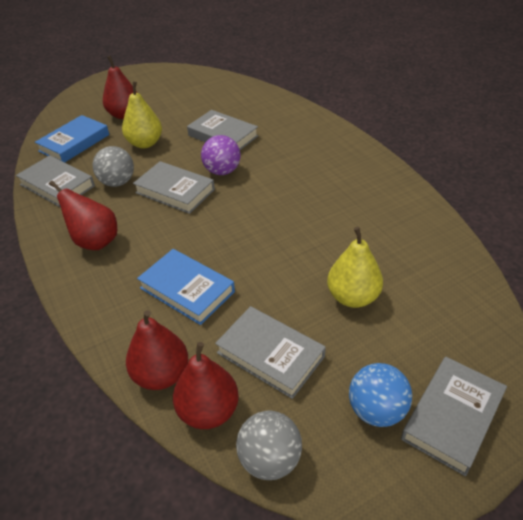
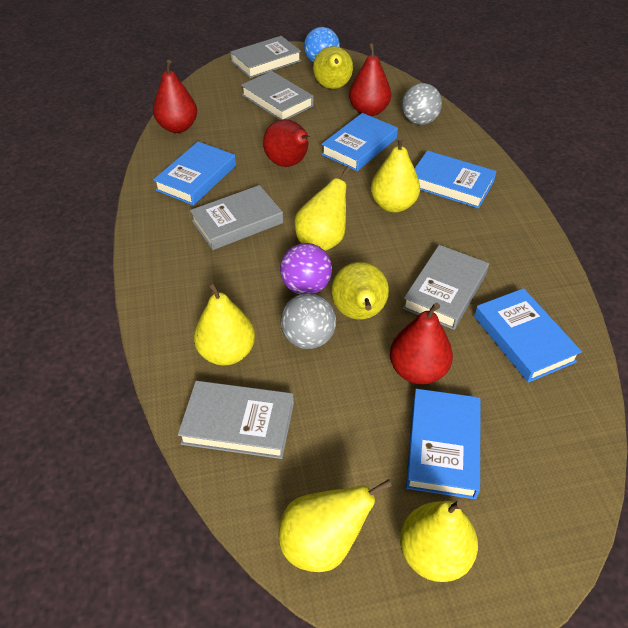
blue book: 2 -> 5
yellow pear: 2 -> 7

